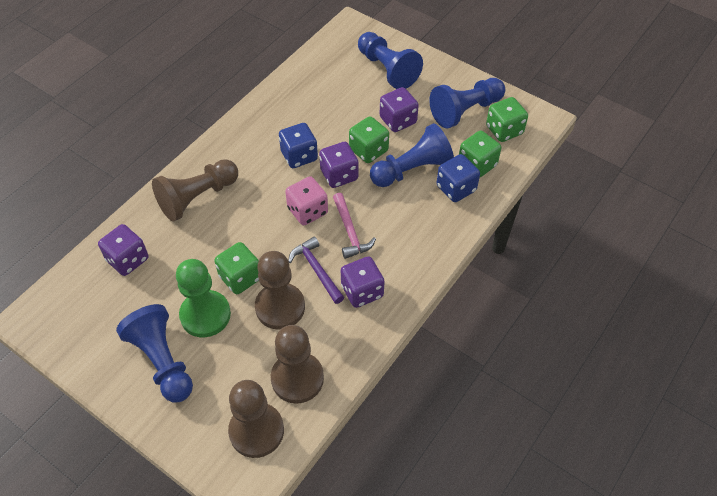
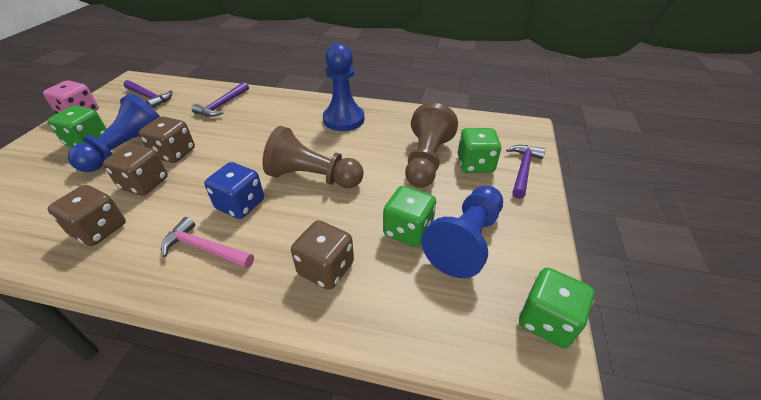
blue dice: 2 -> 1
blue pawn: 4 -> 3
brown dice: 0 -> 4
brown pawn: 4 -> 2
green pawn: 1 -> 0
purple dice: 4 -> 0
purple hammer: 1 -> 3

